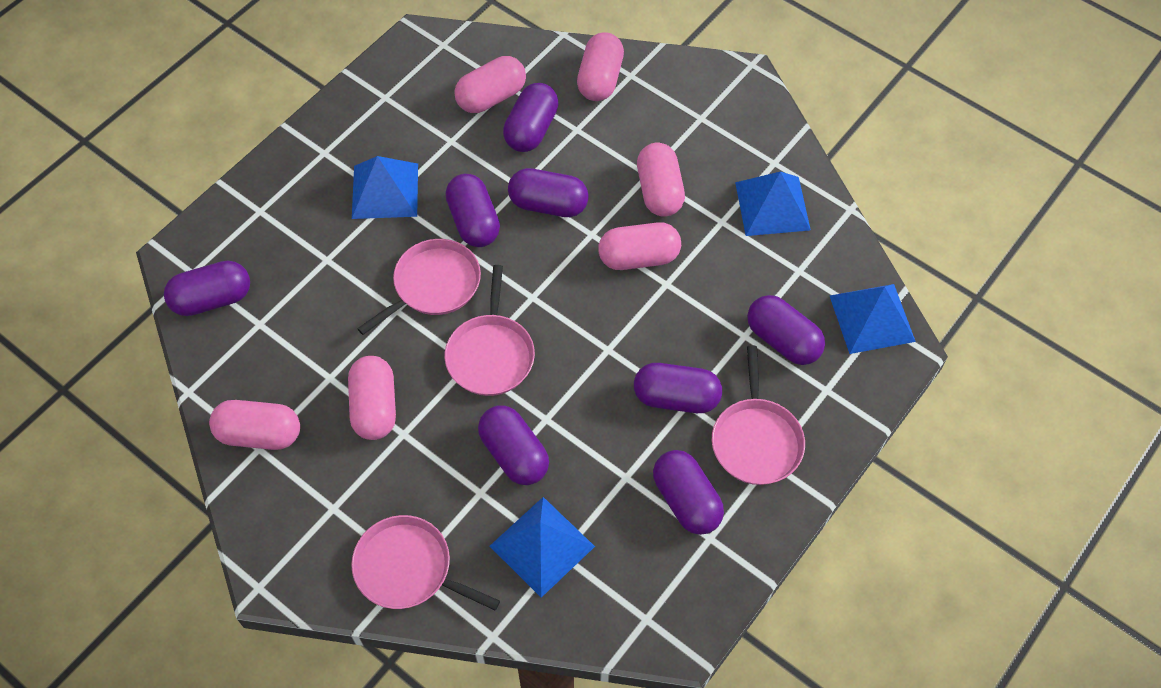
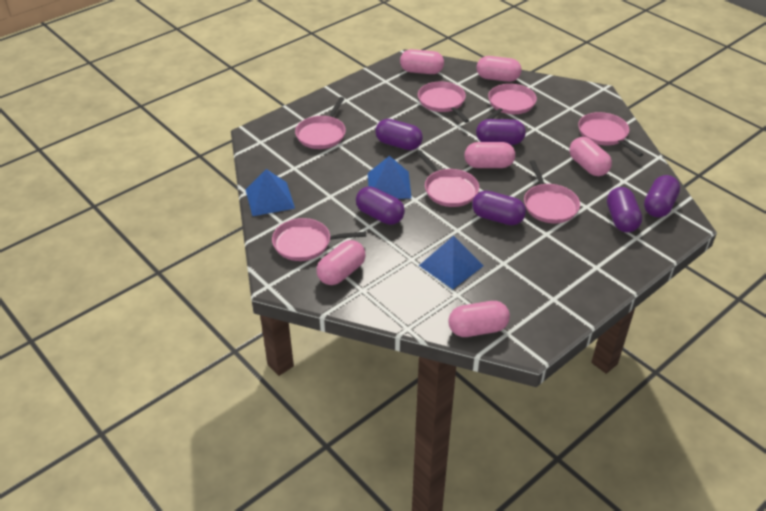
blue pyramid: 4 -> 3
pink pan: 4 -> 7
purple capsule: 8 -> 6

